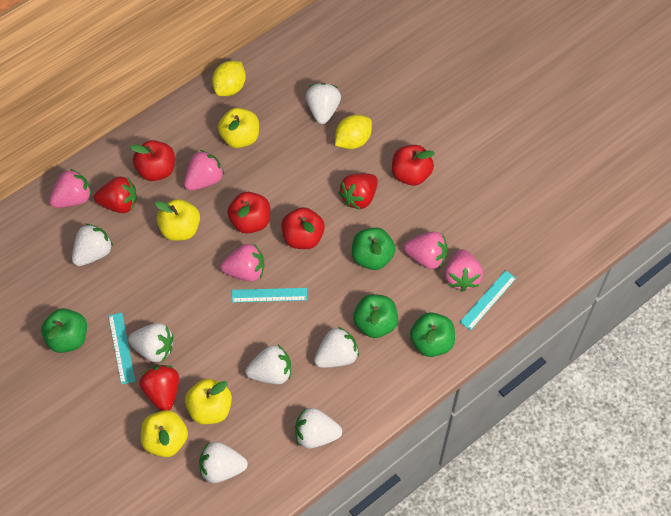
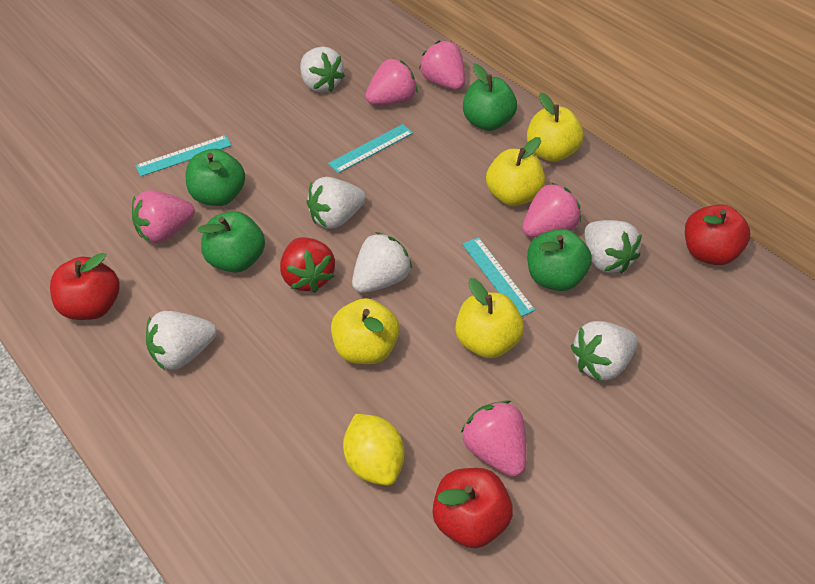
red apple: 4 -> 3
red strawberry: 3 -> 1
white strawberry: 7 -> 6
yellow lemon: 2 -> 1

